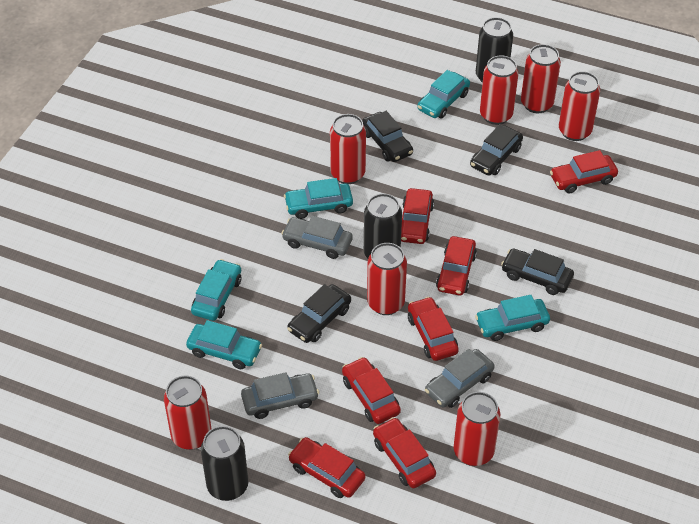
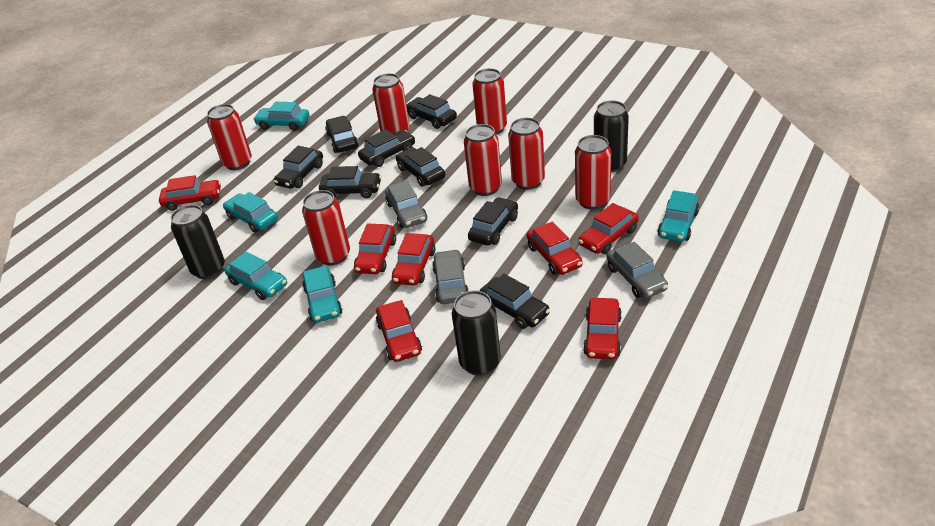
black car: 4 -> 8

